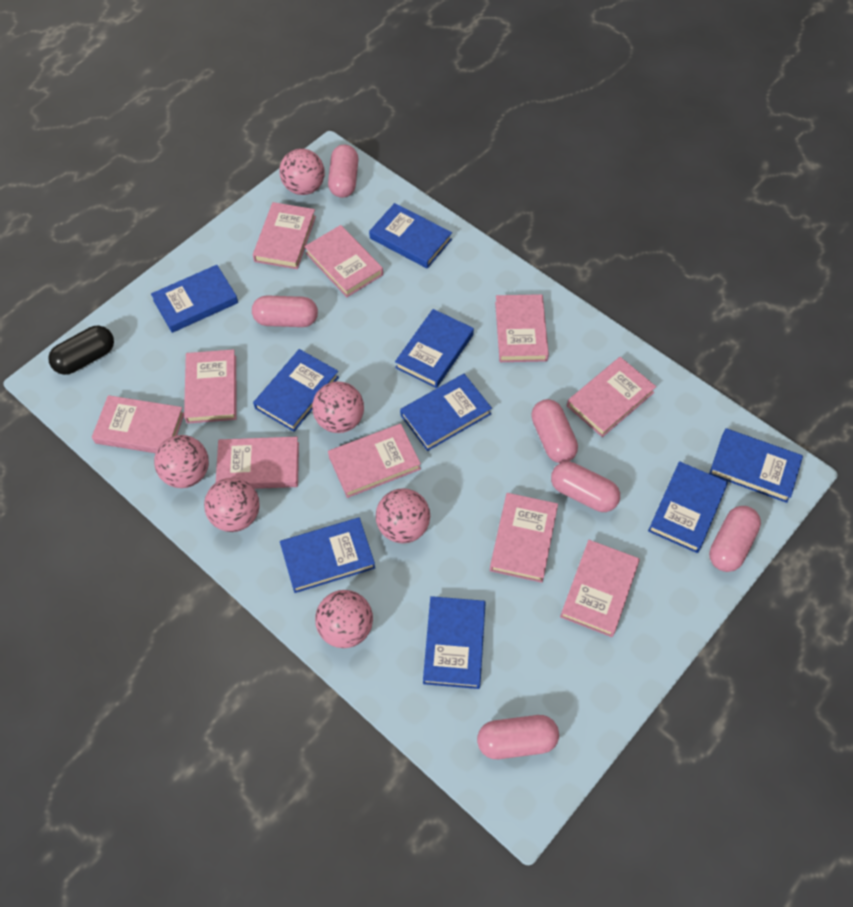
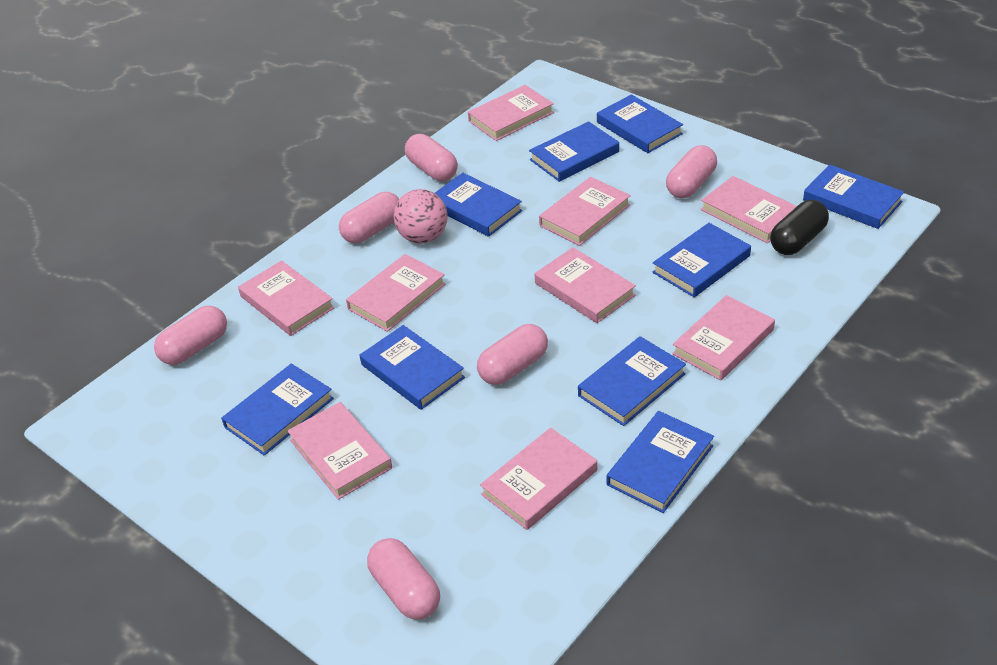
pink ball: 6 -> 1
pink book: 10 -> 9

